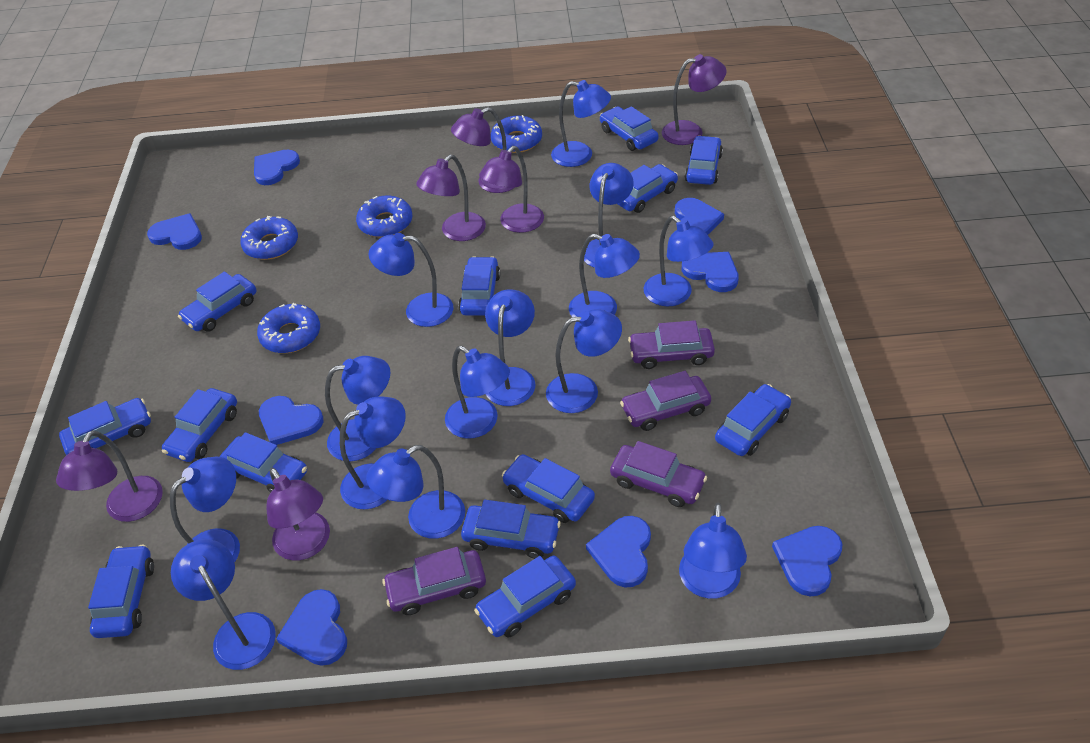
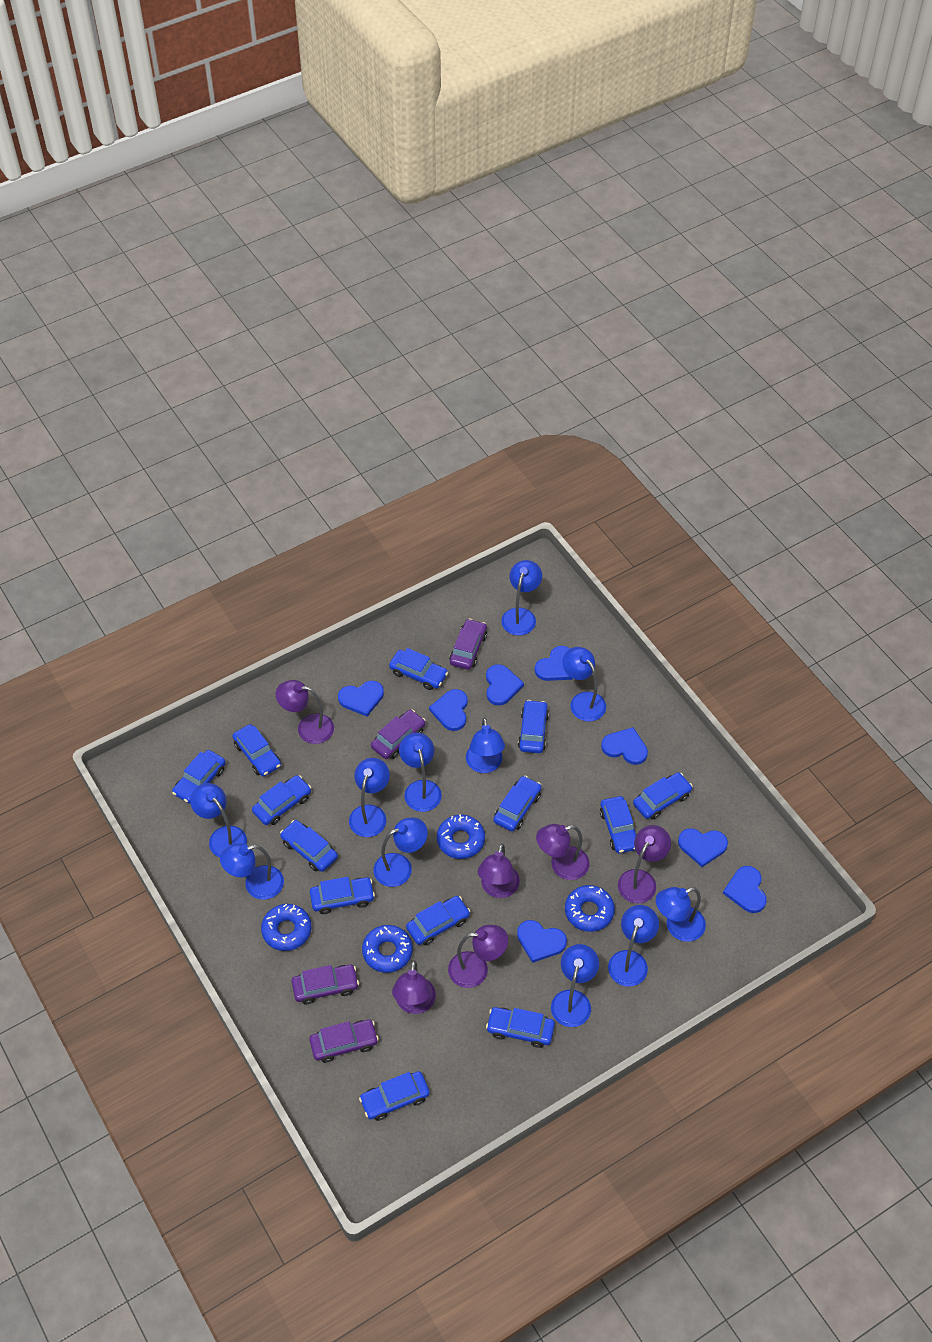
blue lamp: 14 -> 11

